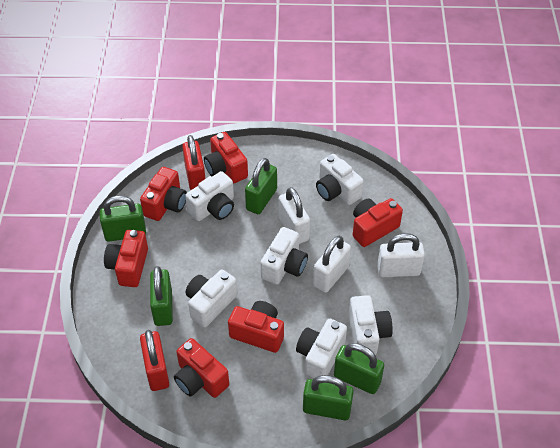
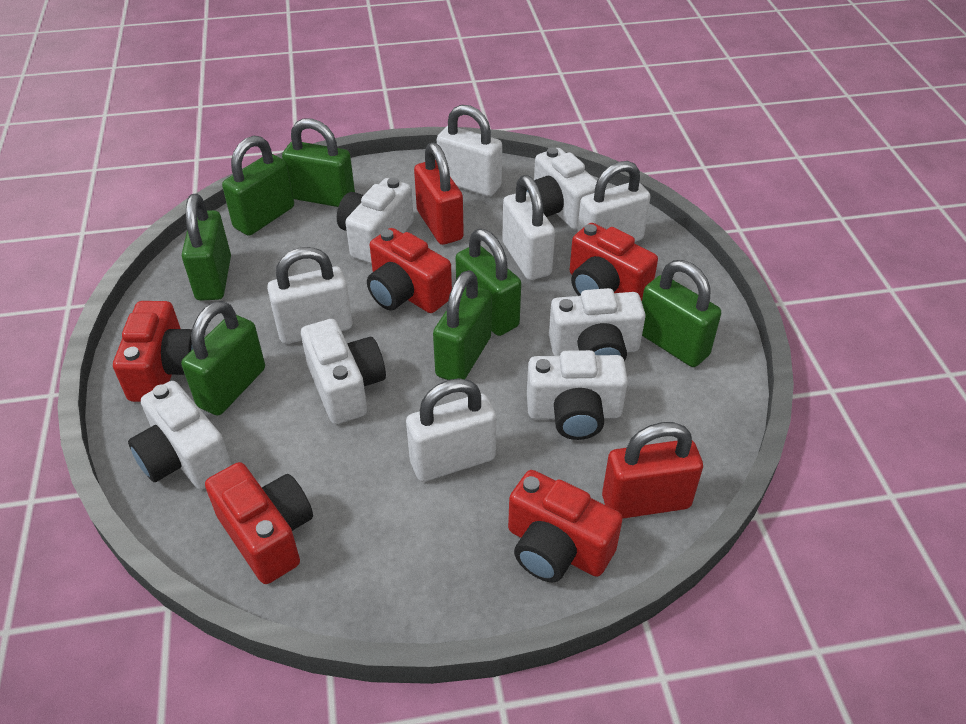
green padlock: 5 -> 7
red camera: 6 -> 5
white padlock: 3 -> 5

